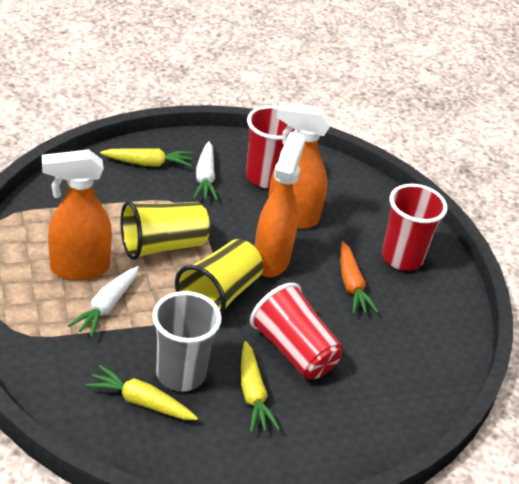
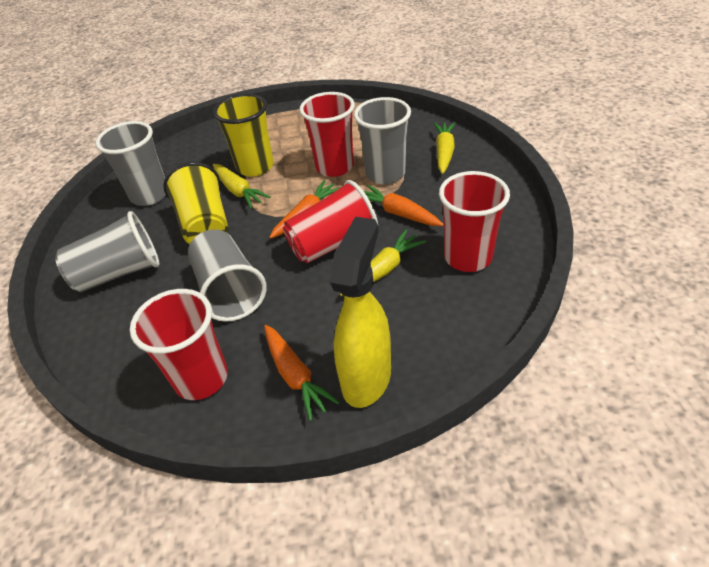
grey cup: 1 -> 4
orange carrot: 1 -> 3
orange spray bottle: 3 -> 0
red cup: 3 -> 4
white carrot: 2 -> 0
yellow spray bottle: 0 -> 1

